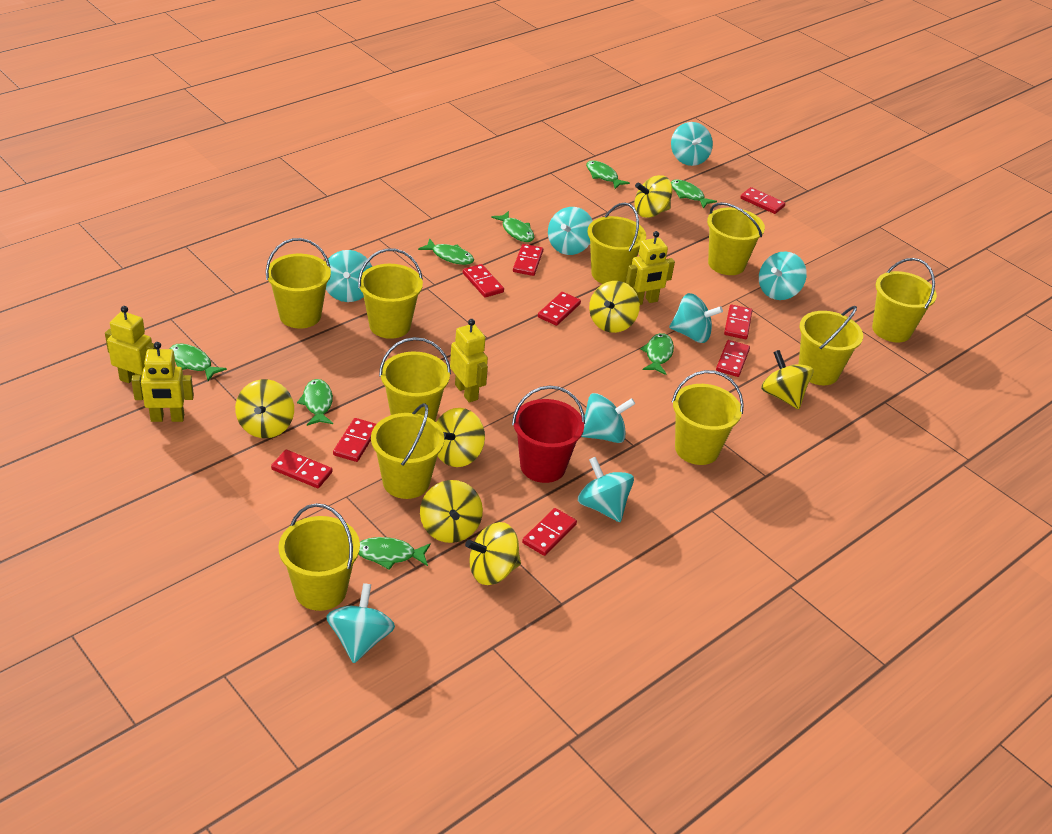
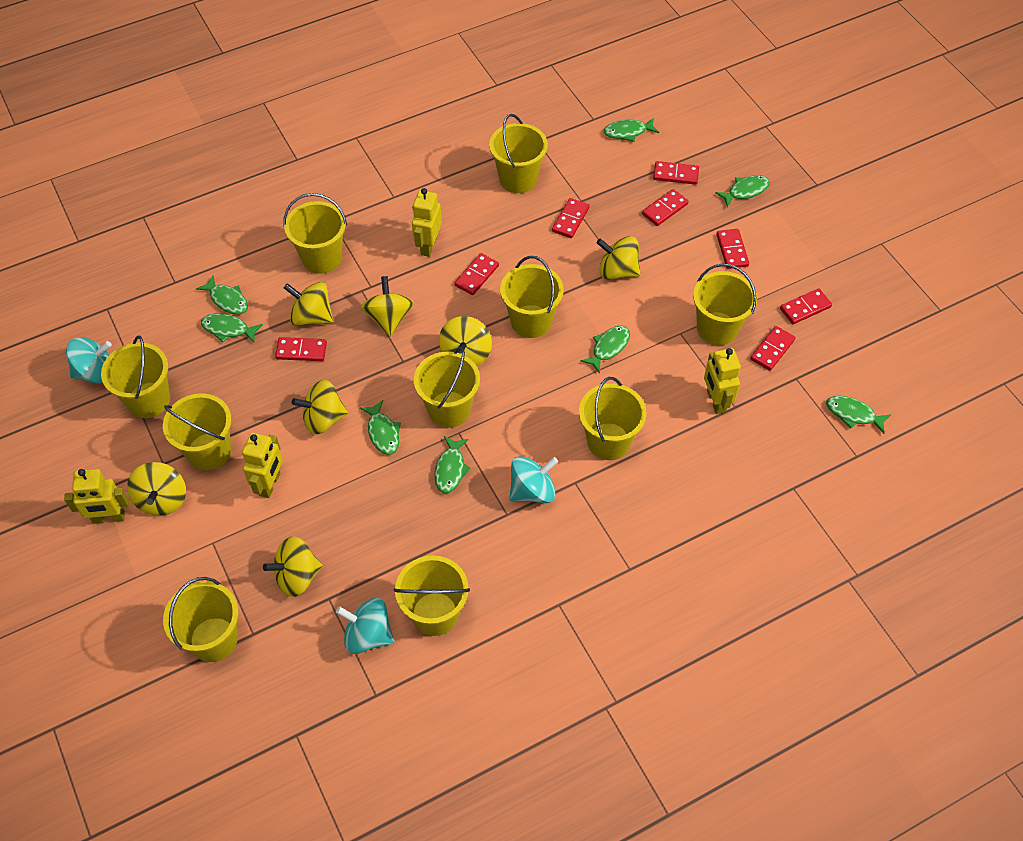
red bucket: 1 -> 0
red domino: 9 -> 8
turquoise spinning top: 8 -> 3

